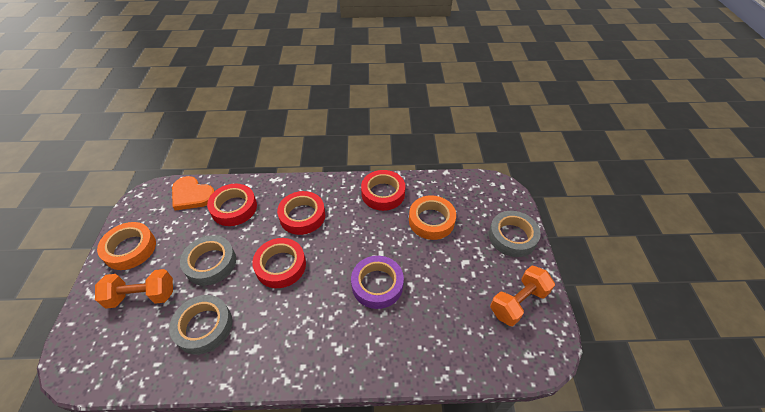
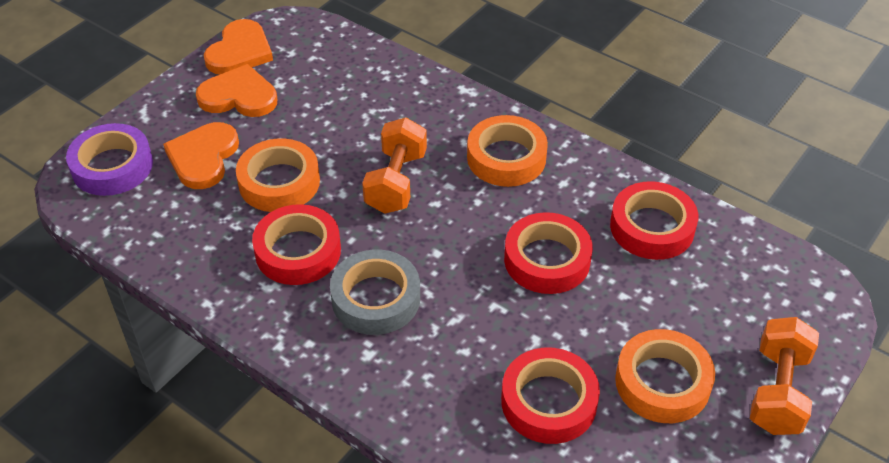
grey tape: 3 -> 1
orange heart: 1 -> 3
orange tape: 2 -> 3

